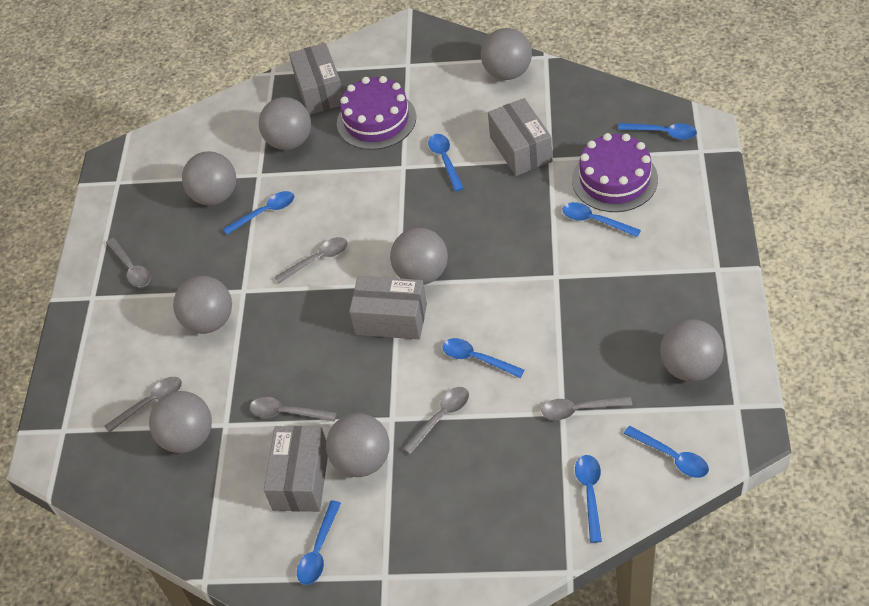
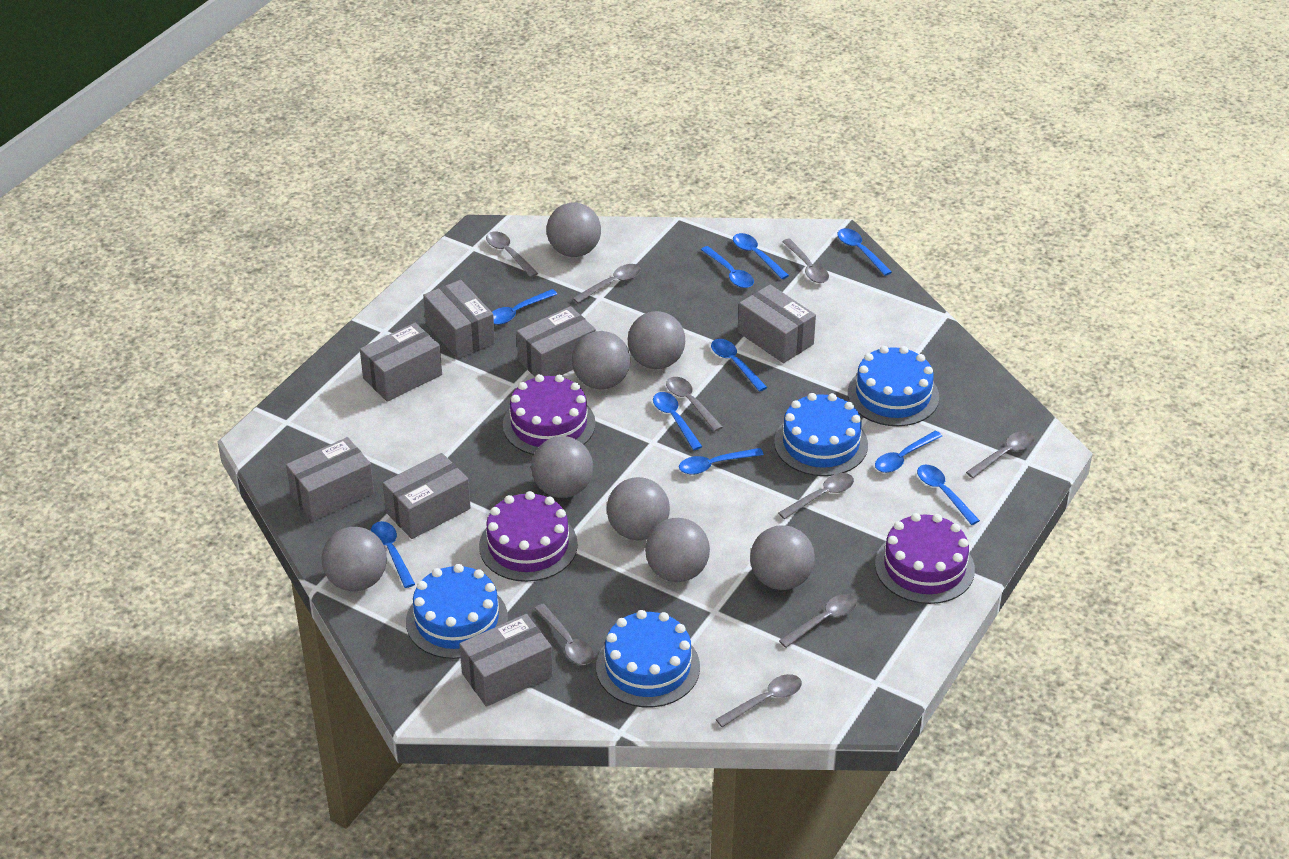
blue cake: 0 -> 4
blue spoon: 8 -> 10
grey box: 4 -> 7
grey spoon: 6 -> 9
purple cake: 2 -> 3

